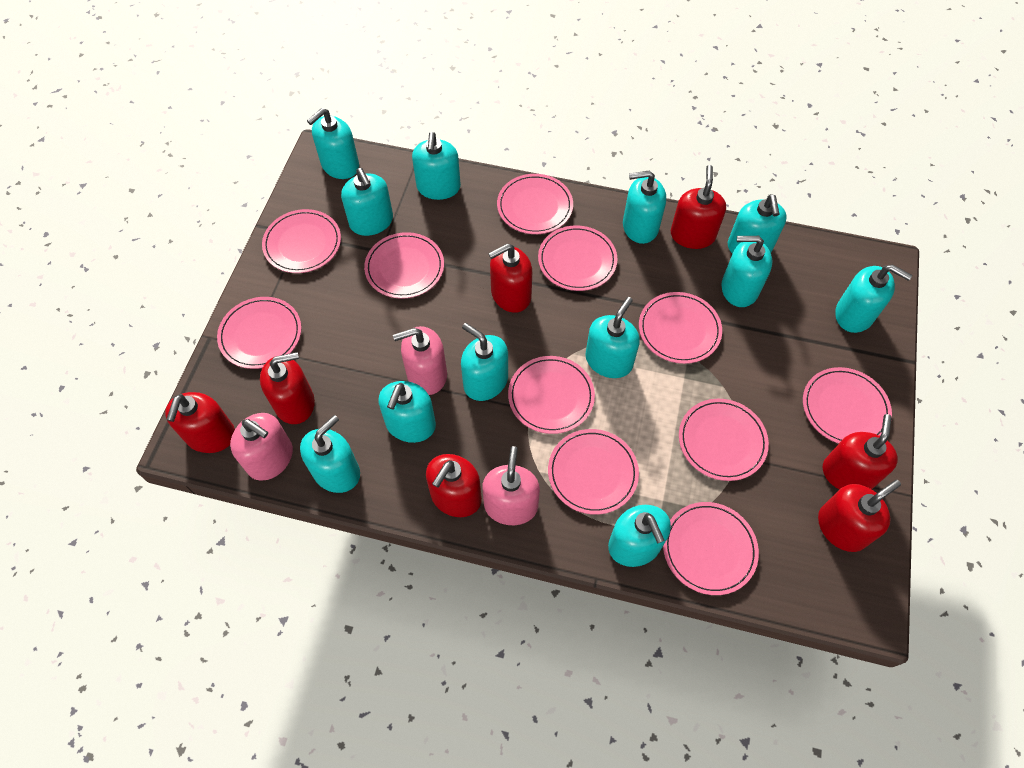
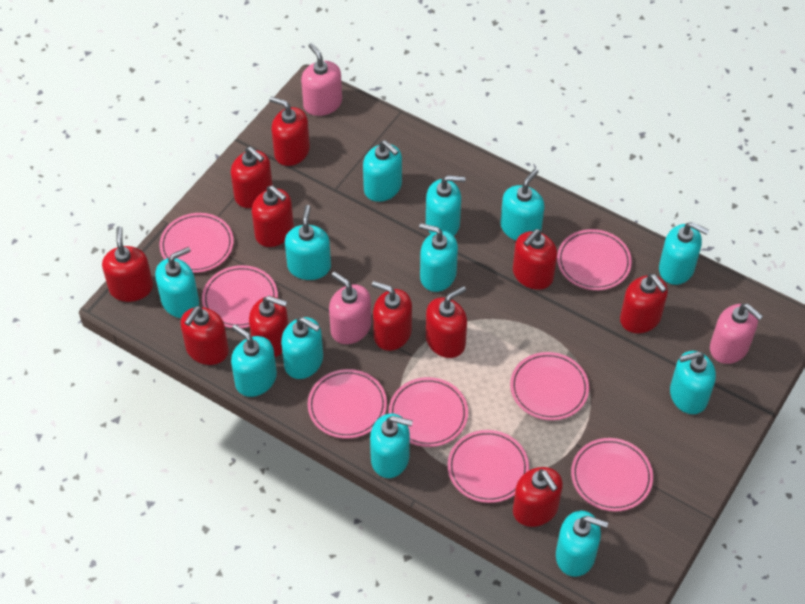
pink plate: 11 -> 8
red soap dispenser: 7 -> 11

